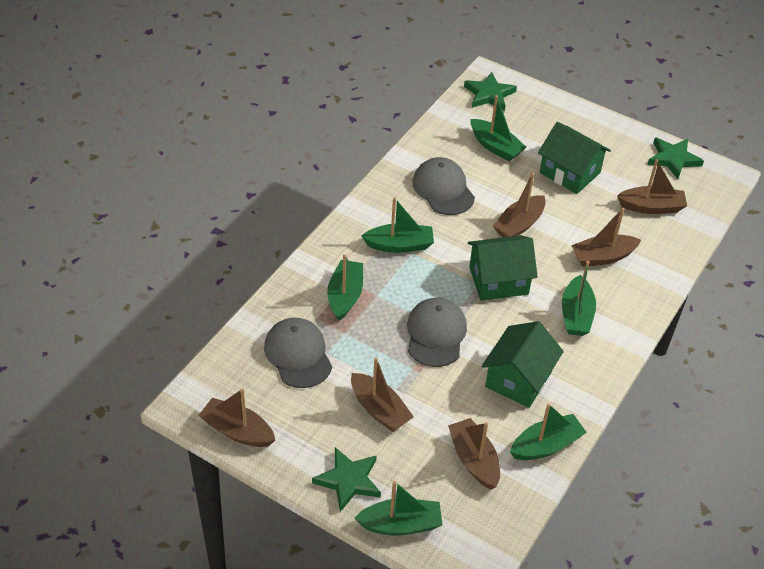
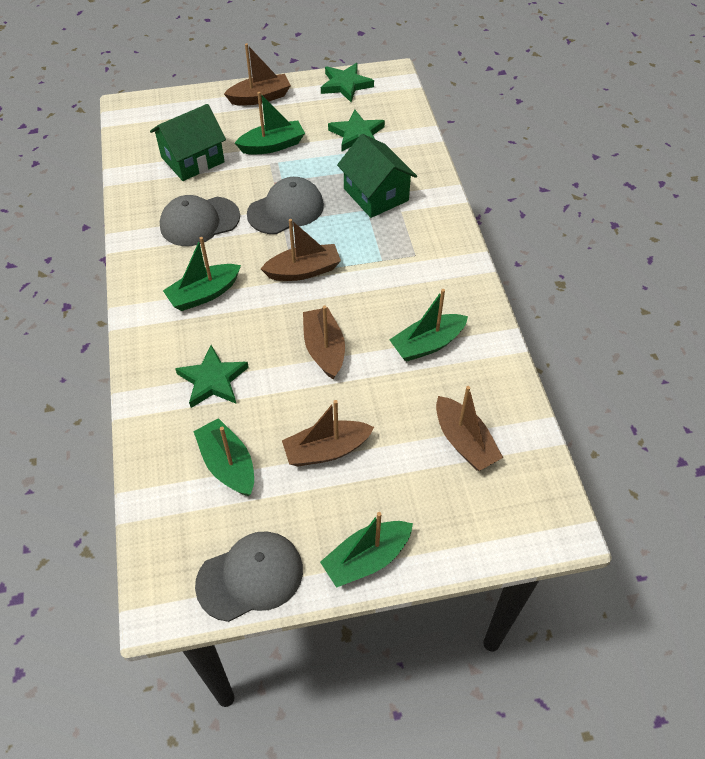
brown boat: 6 -> 5
green boat: 6 -> 5
green house: 3 -> 2

